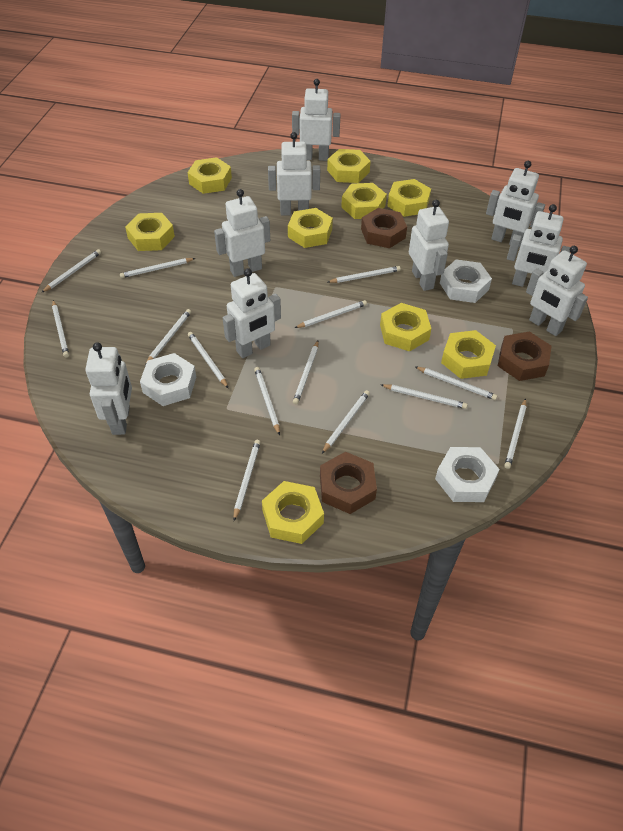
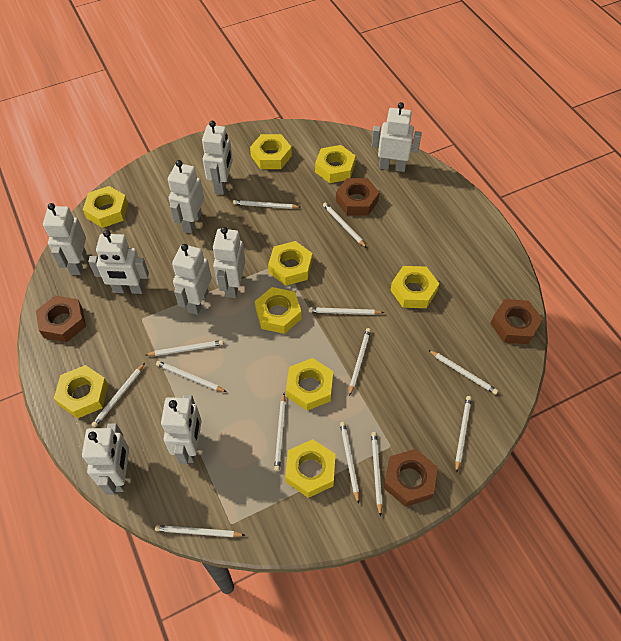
brown nut: 3 -> 4
white nut: 3 -> 0
white pencil: 14 -> 13

